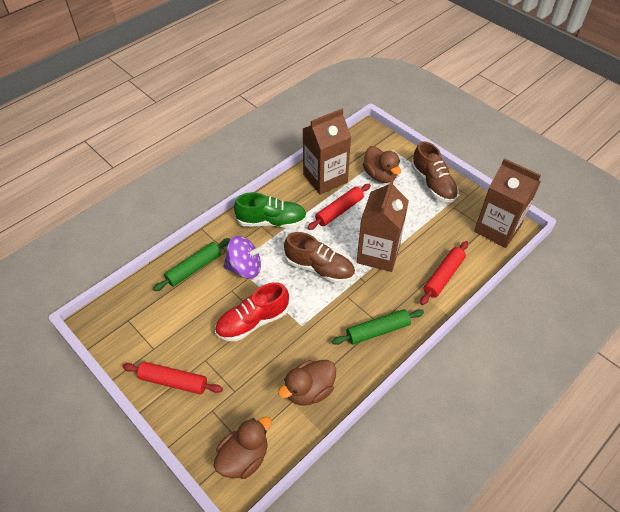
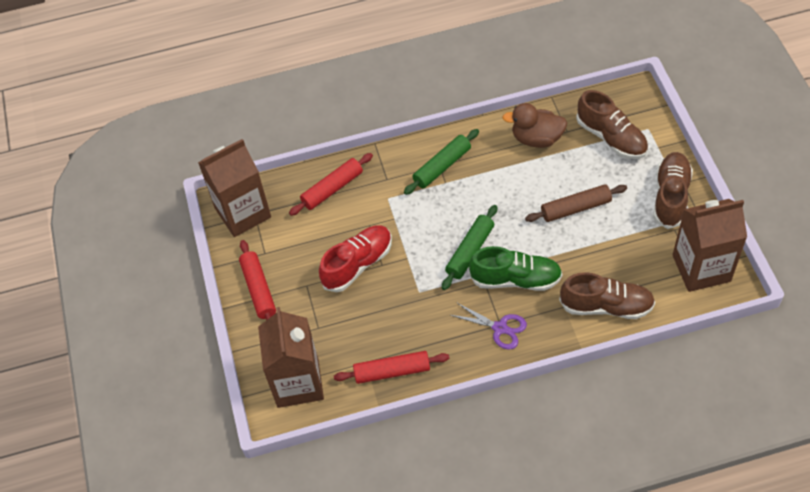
brown duck: 3 -> 1
brown rolling pin: 0 -> 1
brown shoe: 2 -> 3
purple scissors: 0 -> 1
purple spinning top: 1 -> 0

